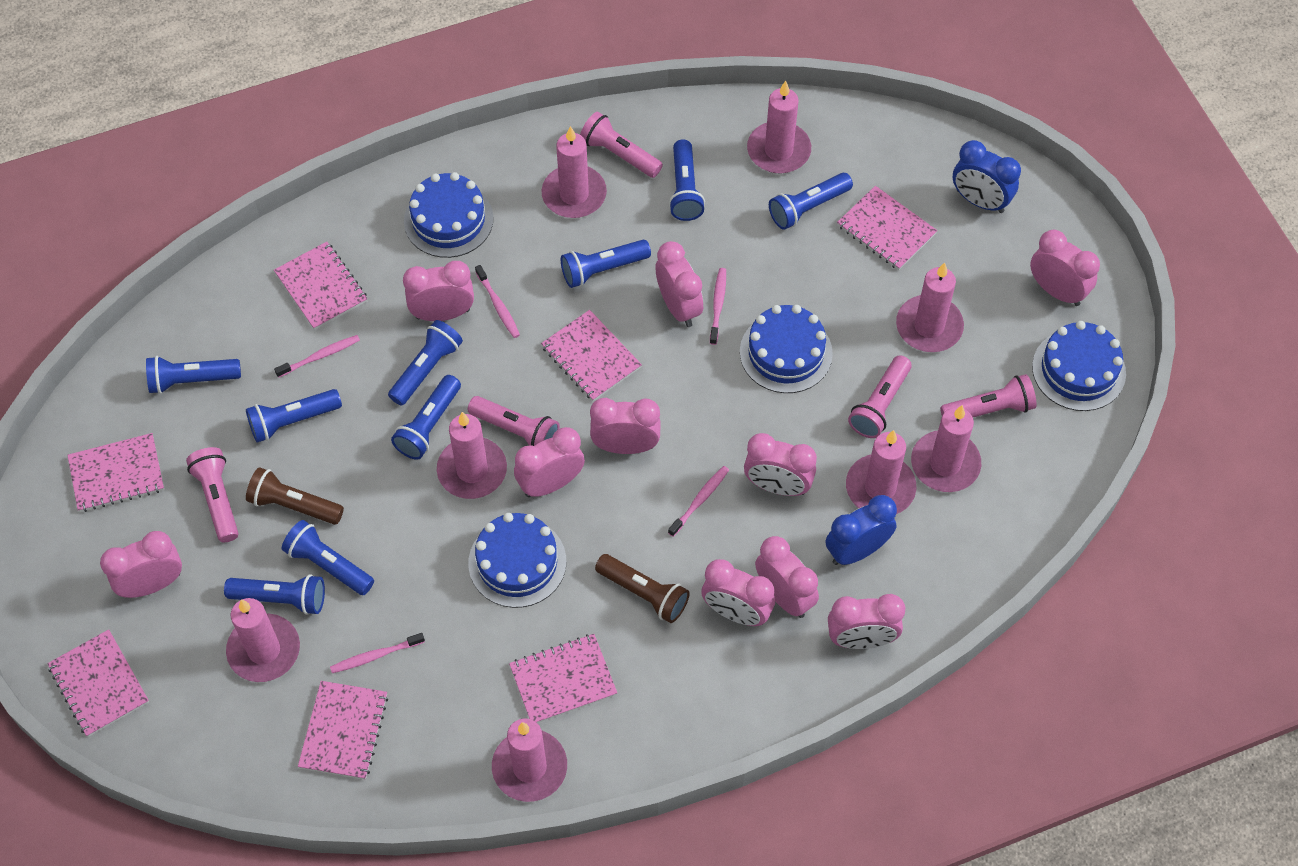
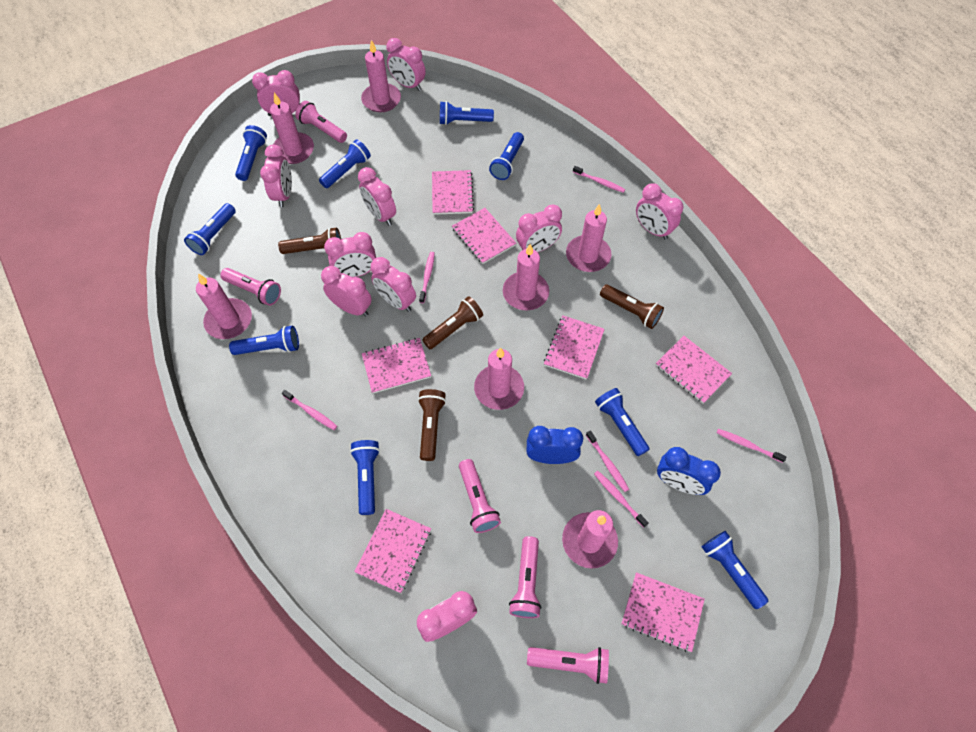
blue cake: 4 -> 0
brown flashlight: 2 -> 4
pink candle: 8 -> 7
pink toothbrush: 5 -> 6

